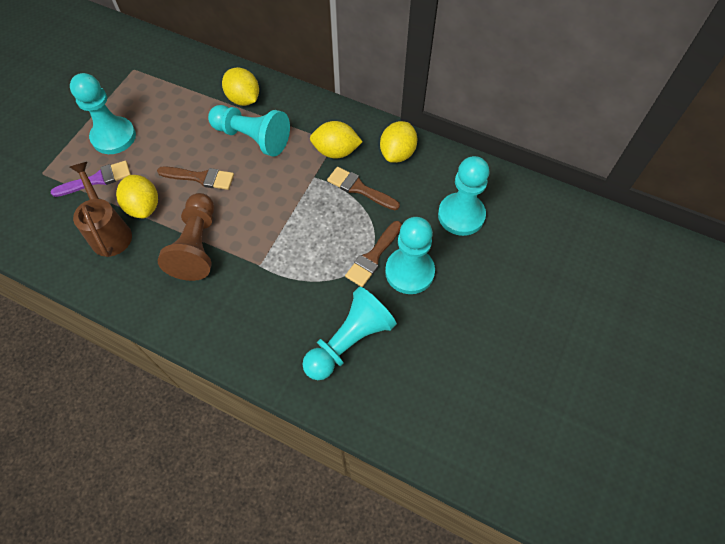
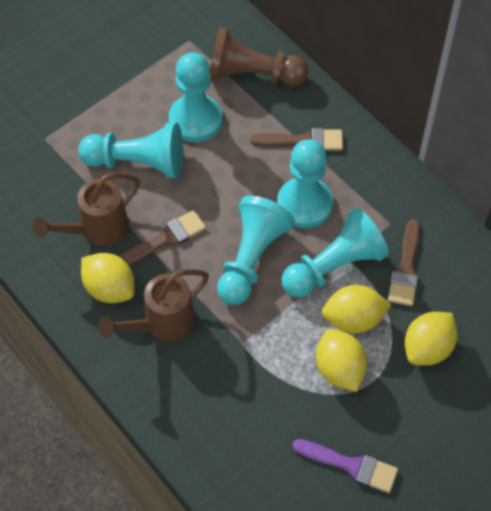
brown watering can: 1 -> 2

